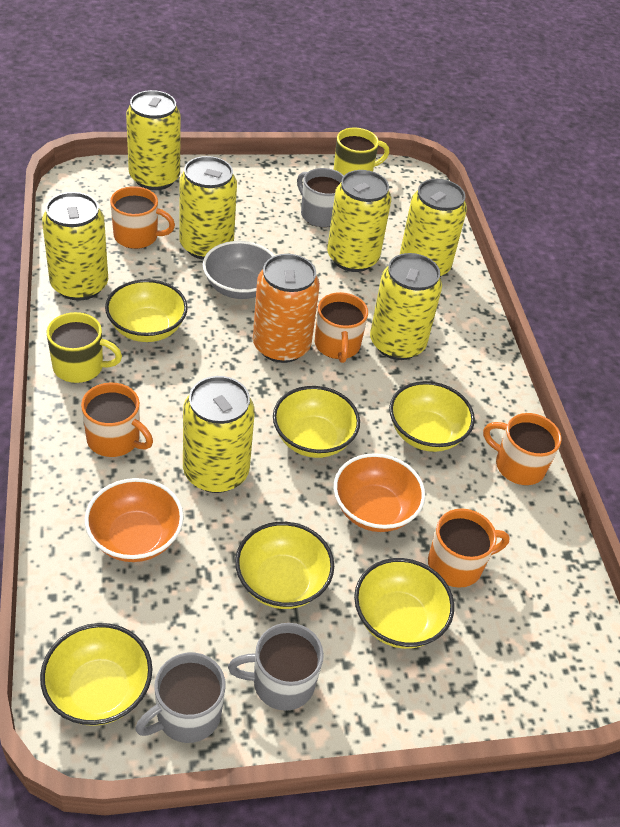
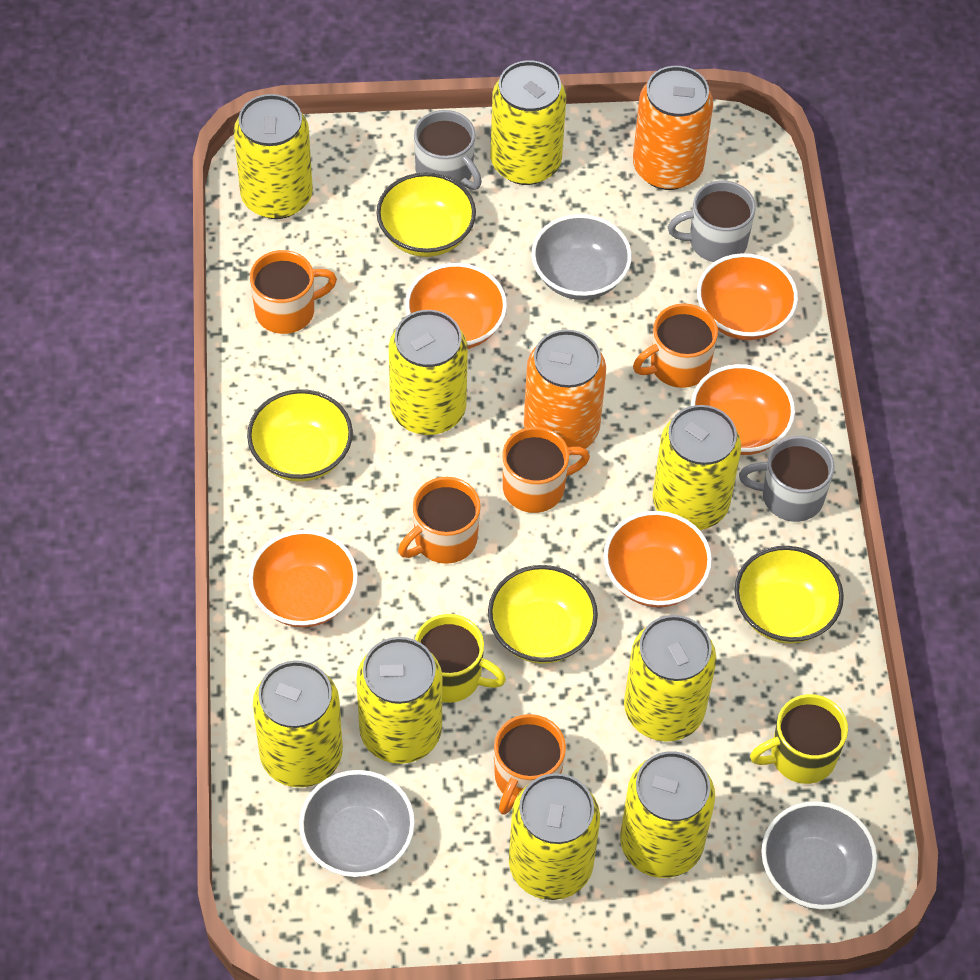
grey bowl: 1 -> 3
orange bowl: 2 -> 5
orange can: 1 -> 2
yellow bowl: 6 -> 4
yellow can: 7 -> 9

